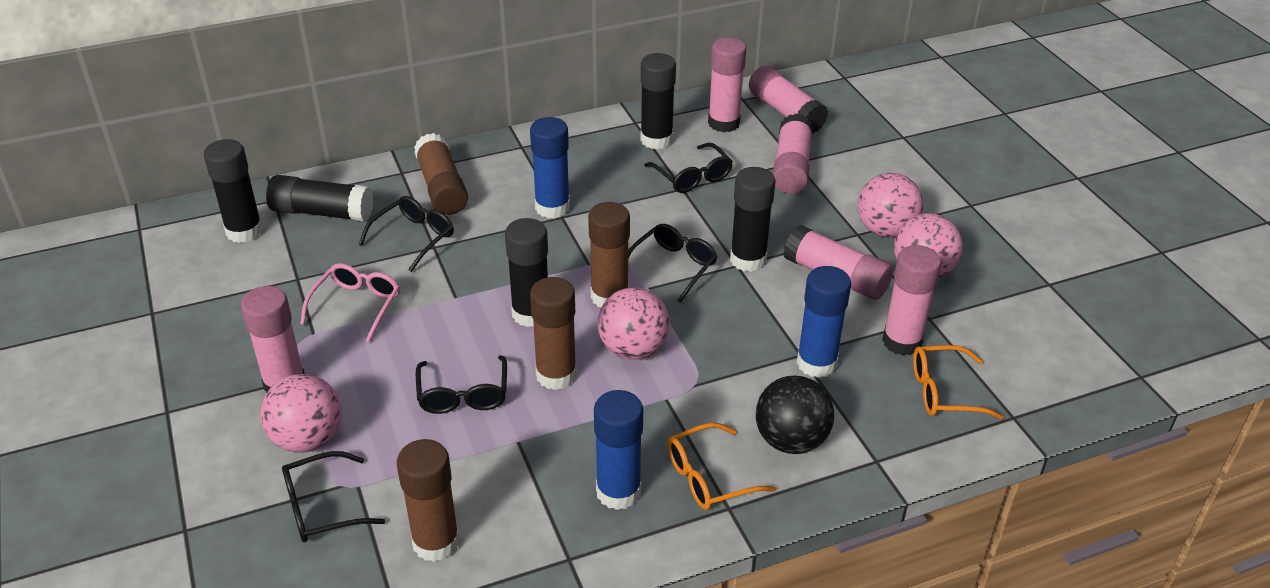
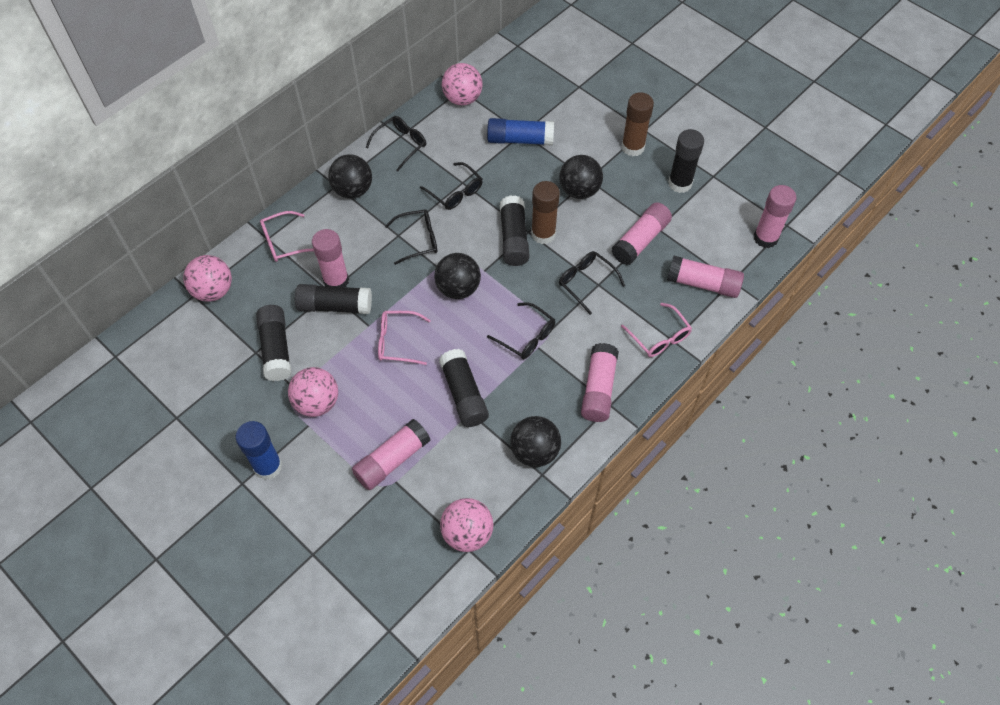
black ball: 1 -> 4
blue glue stick: 3 -> 2
brown glue stick: 4 -> 2
orange glasses: 2 -> 0
pink glasses: 1 -> 3

